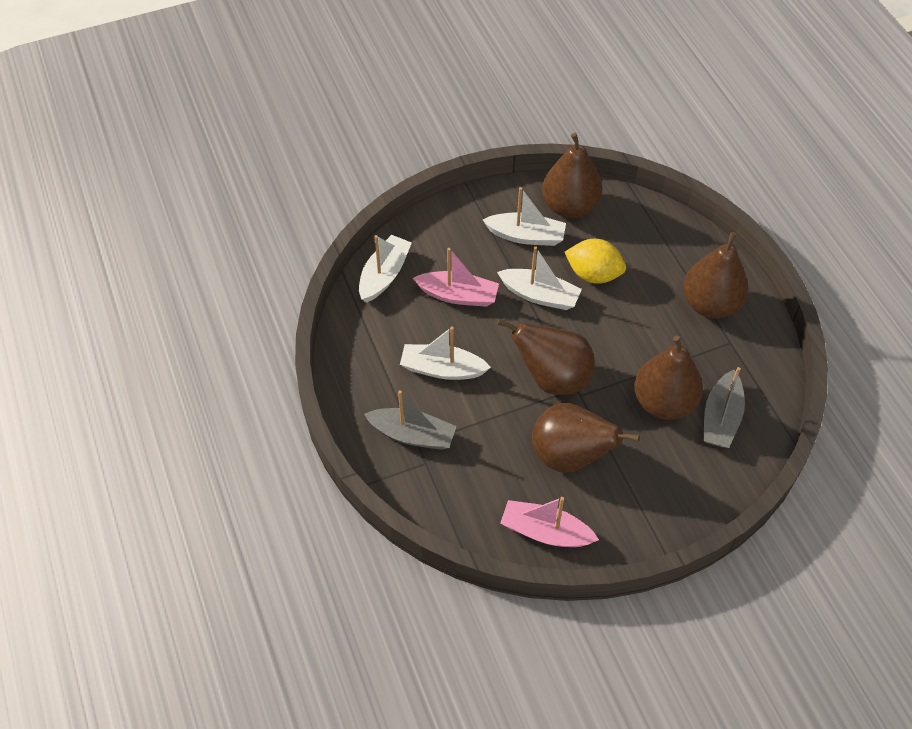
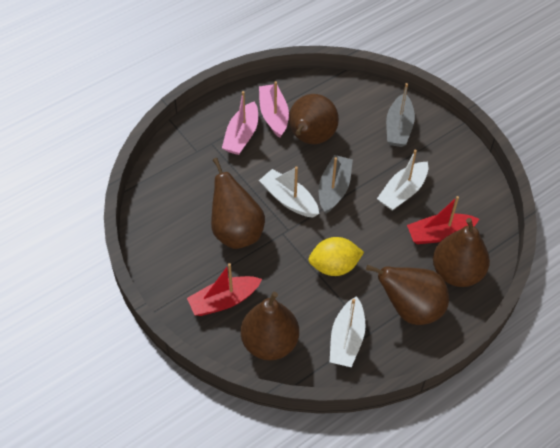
red boat: 0 -> 2
white boat: 4 -> 3

